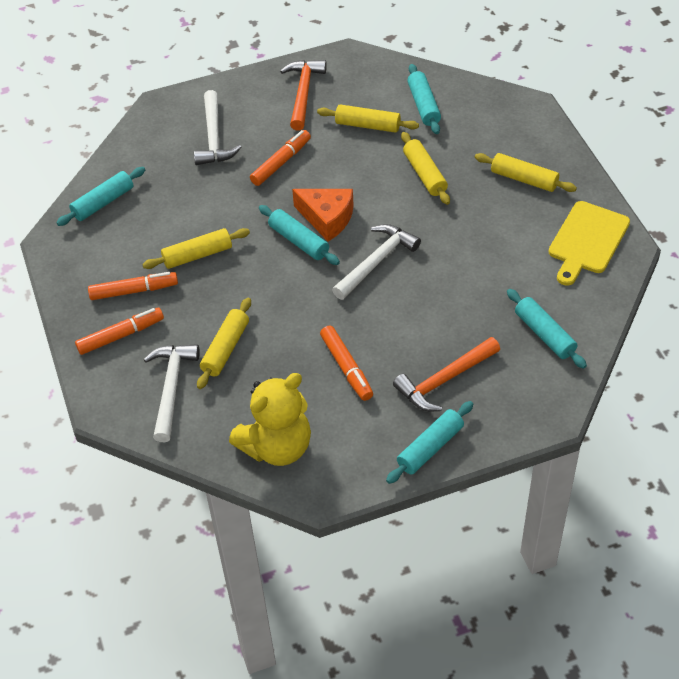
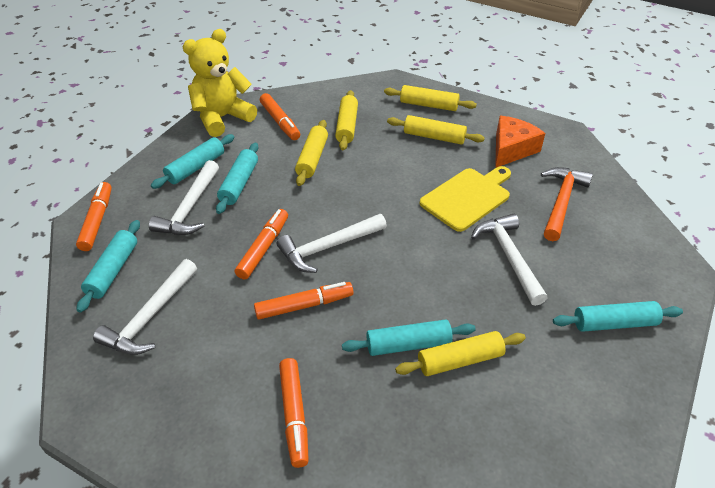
orange hammer: 2 -> 1
orange marker: 4 -> 5
white hammer: 3 -> 4

